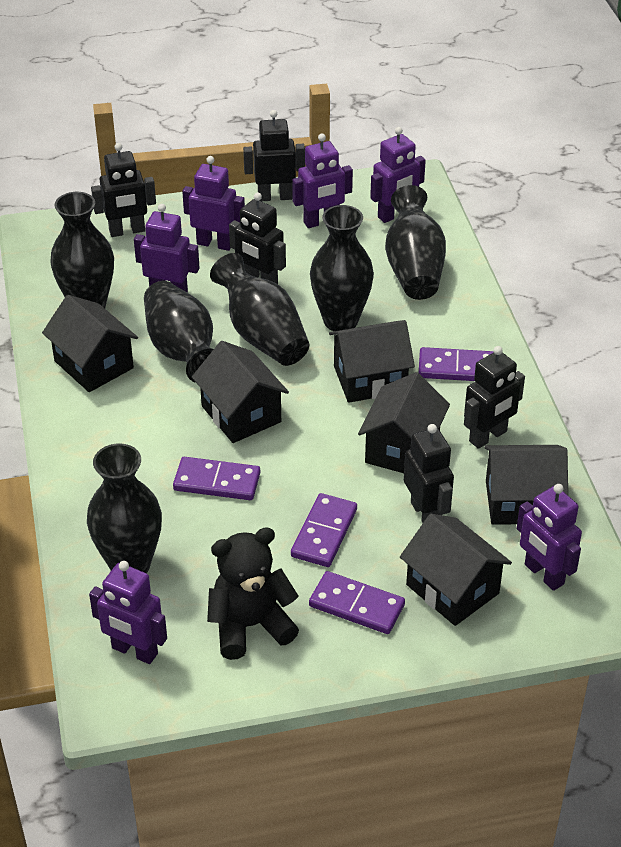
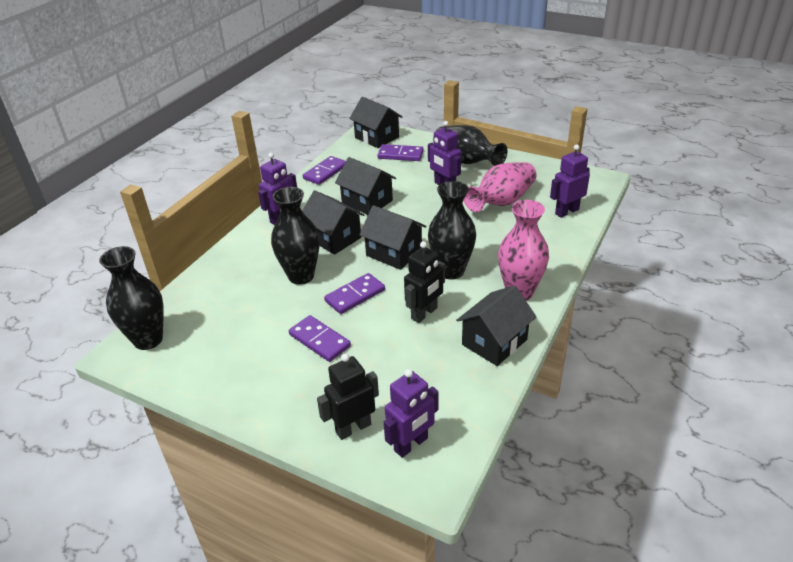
black house: 6 -> 5
black robot: 5 -> 2
black teddy bear: 1 -> 0
black vase: 6 -> 4
pink vase: 0 -> 2
purple robot: 6 -> 4

